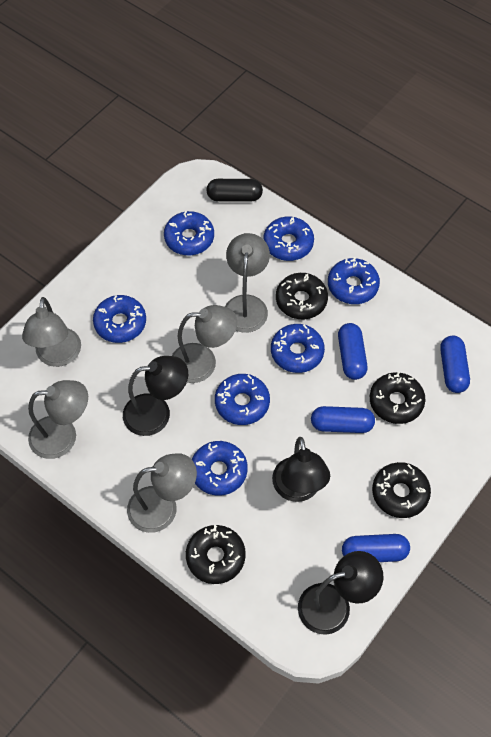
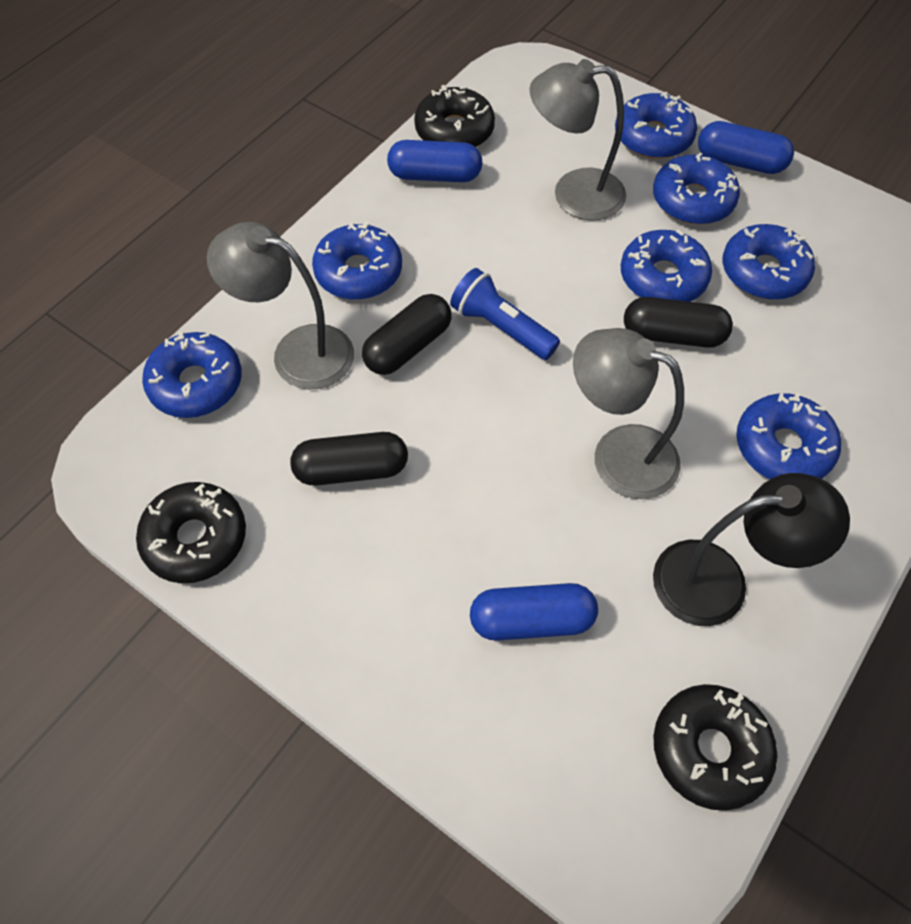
black capsule: 1 -> 3
black donut: 4 -> 3
black lamp: 3 -> 1
blue capsule: 4 -> 3
blue flashlight: 0 -> 1
grey lamp: 5 -> 3

